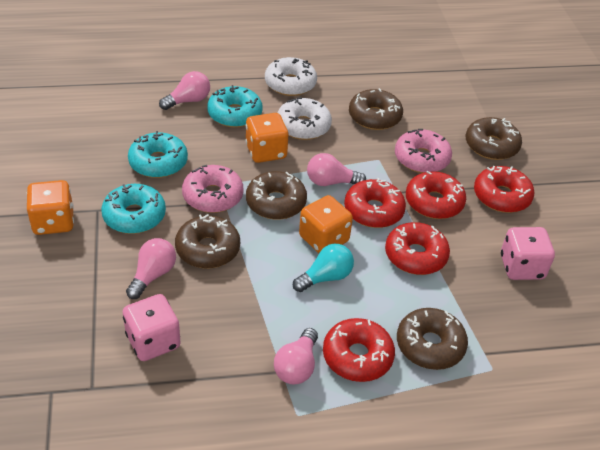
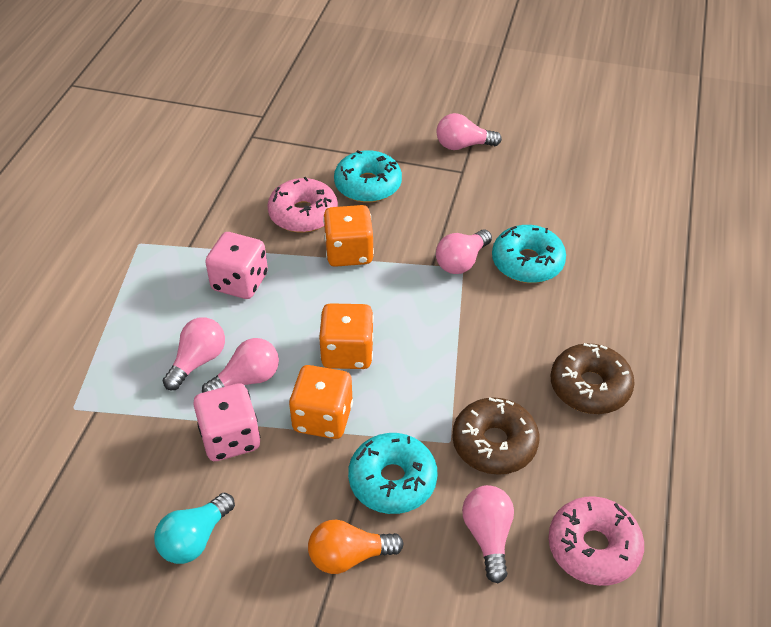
brown donut: 5 -> 2
orange light bulb: 0 -> 1
pink light bulb: 4 -> 5
red donut: 5 -> 0
white donut: 2 -> 0

